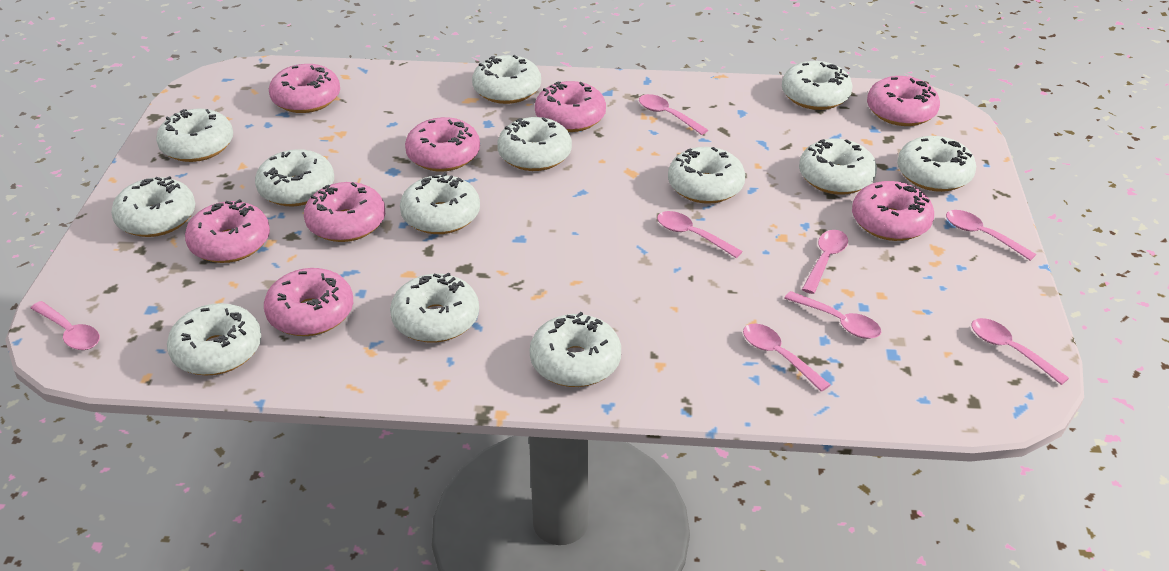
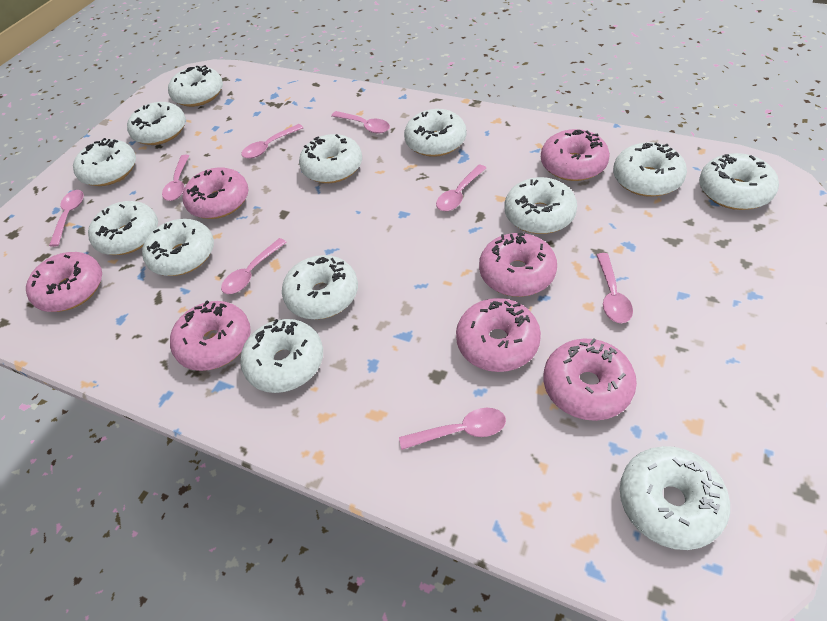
pink donut: 8 -> 7

